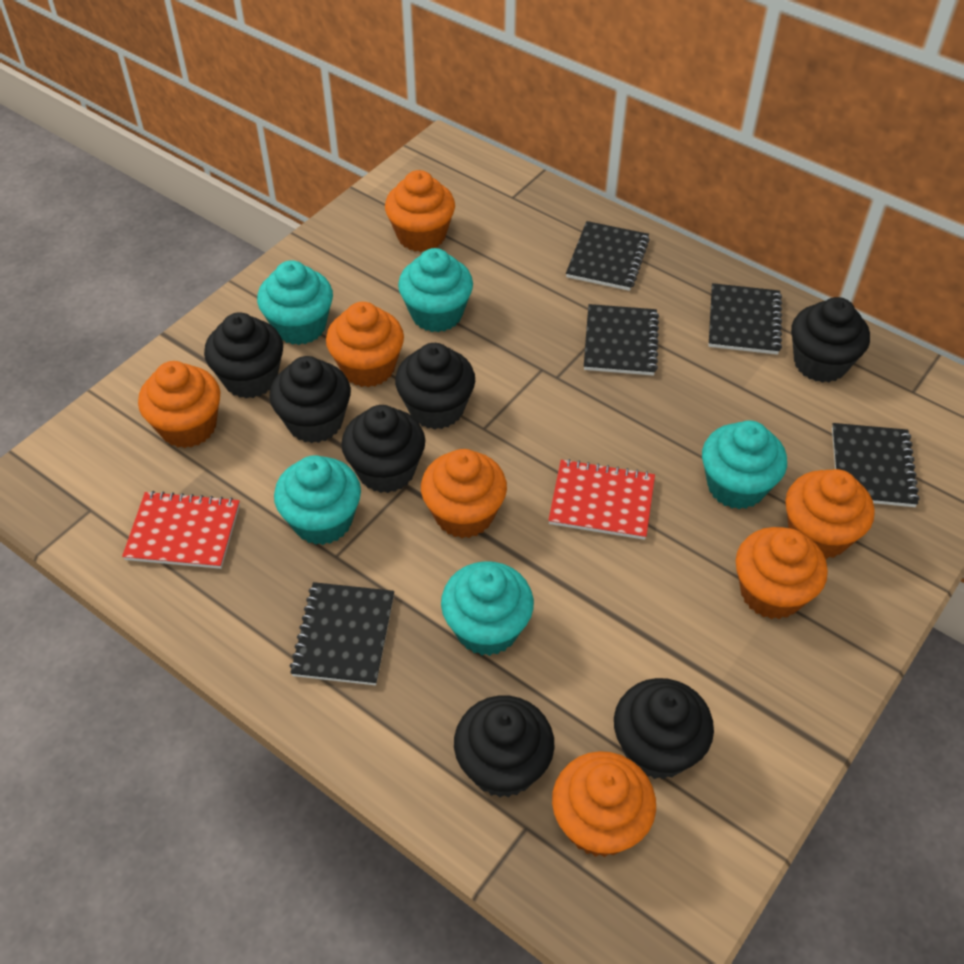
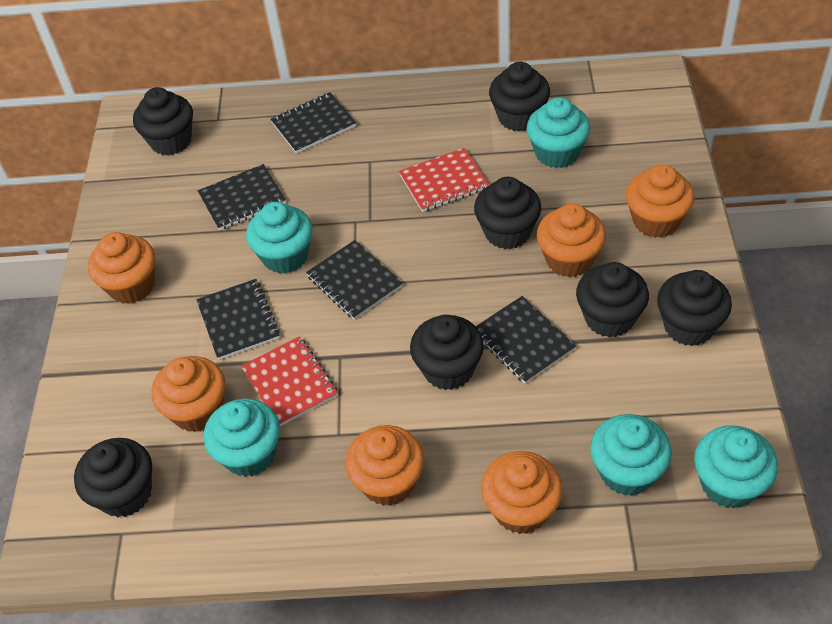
orange cupcake: 7 -> 6

